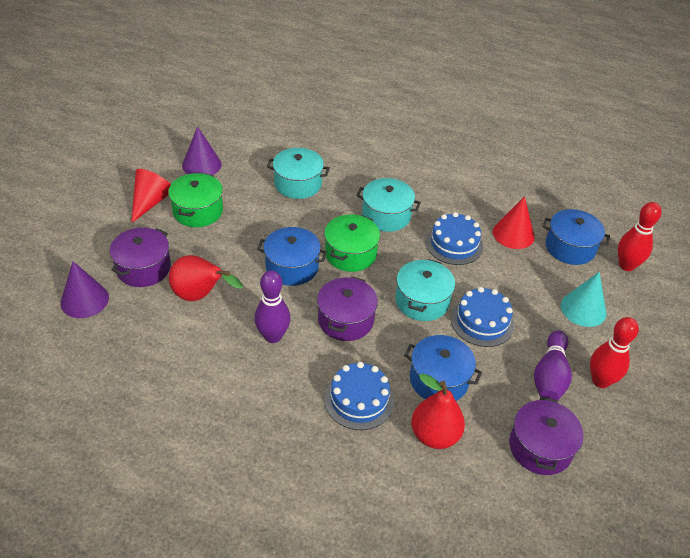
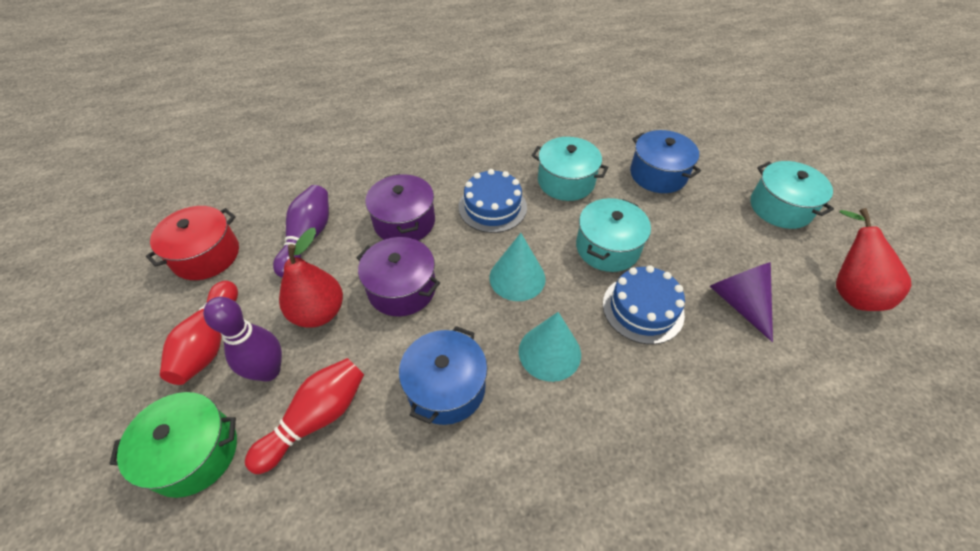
blue cake: 3 -> 2
blue pot: 3 -> 2
green pot: 2 -> 1
purple cone: 2 -> 1
purple pot: 3 -> 2
red cone: 2 -> 0
red pot: 0 -> 1
turquoise cone: 1 -> 2

